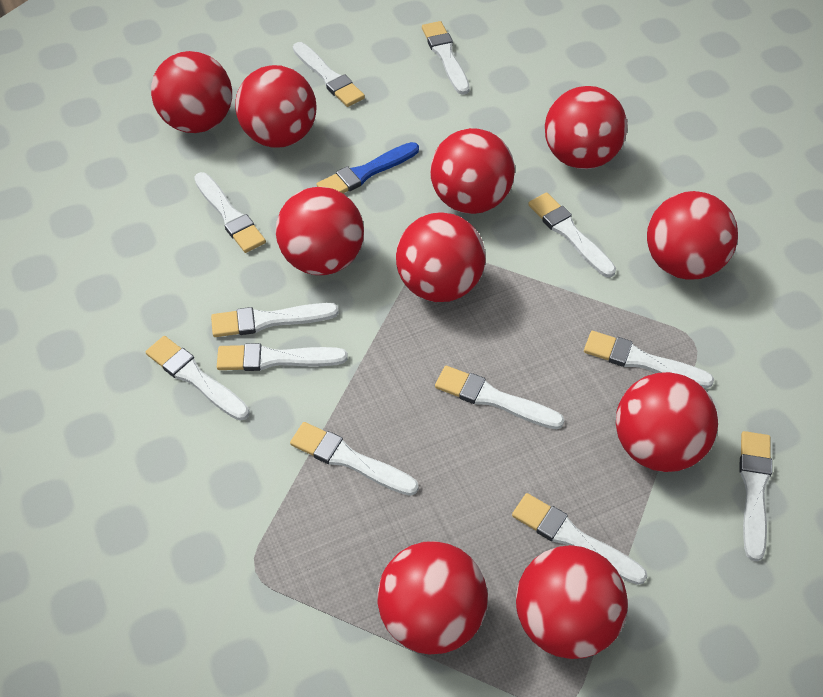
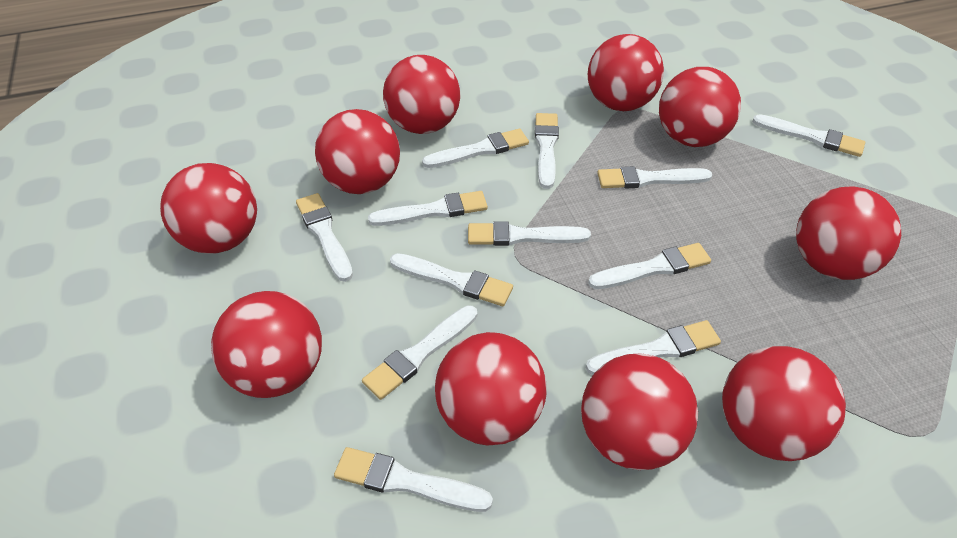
blue brush: 1 -> 0

